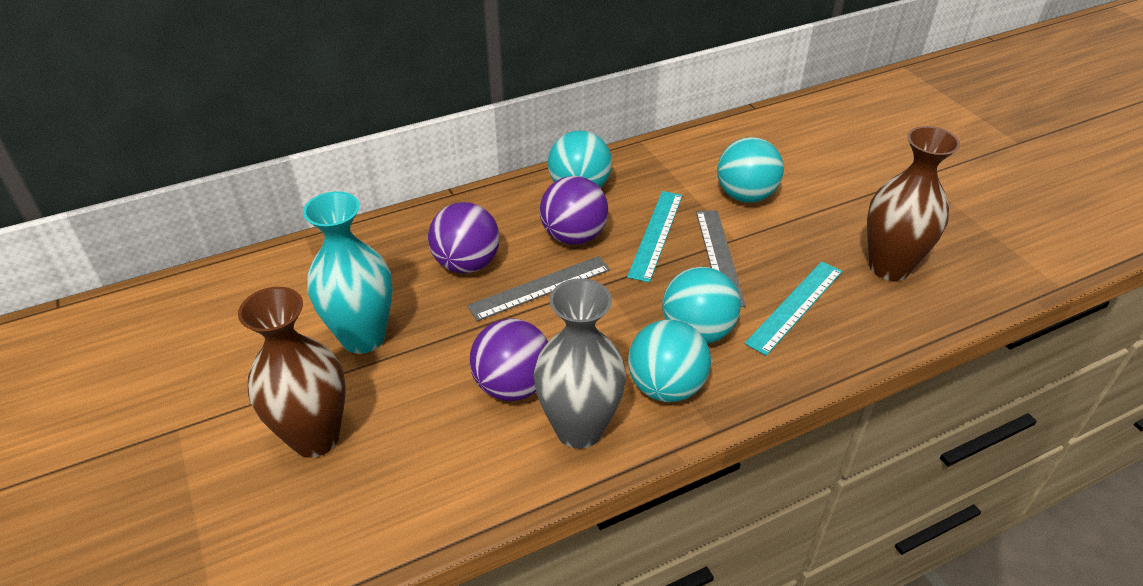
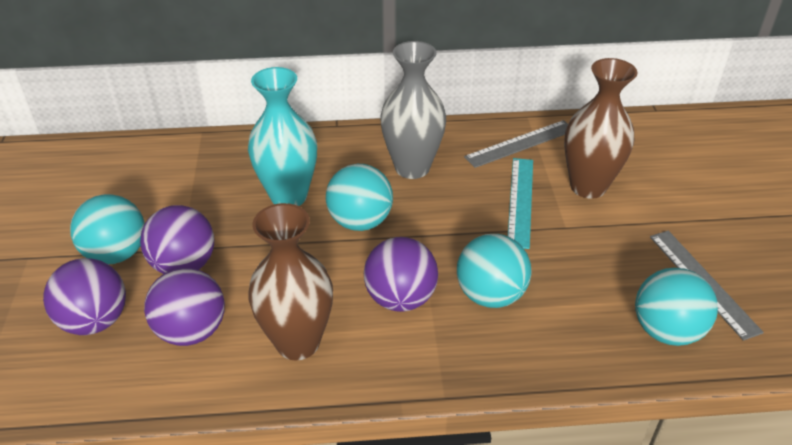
purple ball: 3 -> 4
turquoise ruler: 2 -> 1

